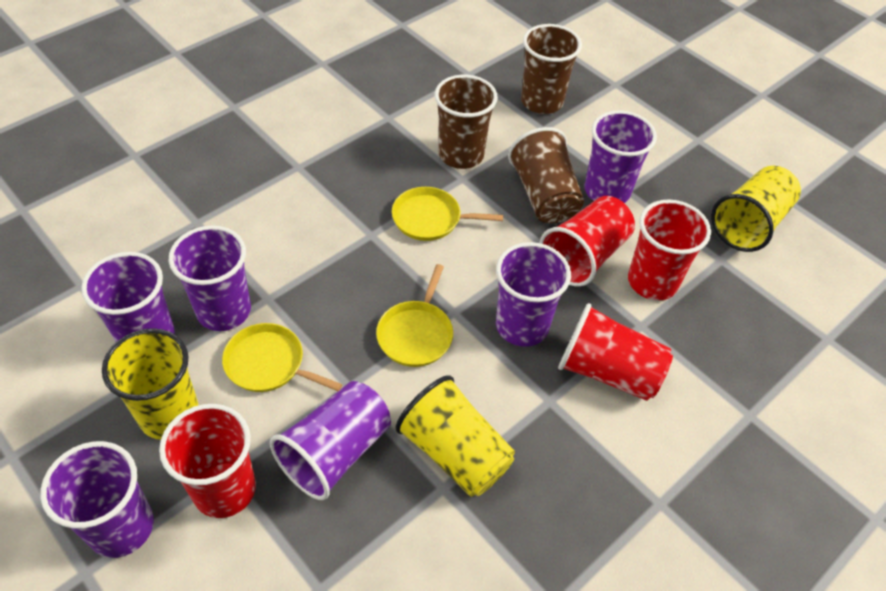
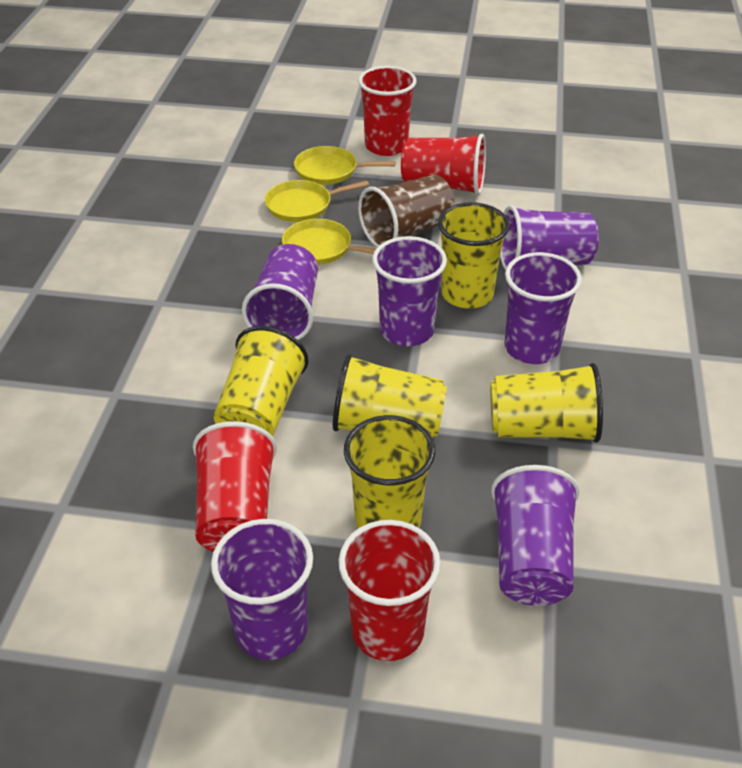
brown cup: 3 -> 1
yellow cup: 3 -> 5

